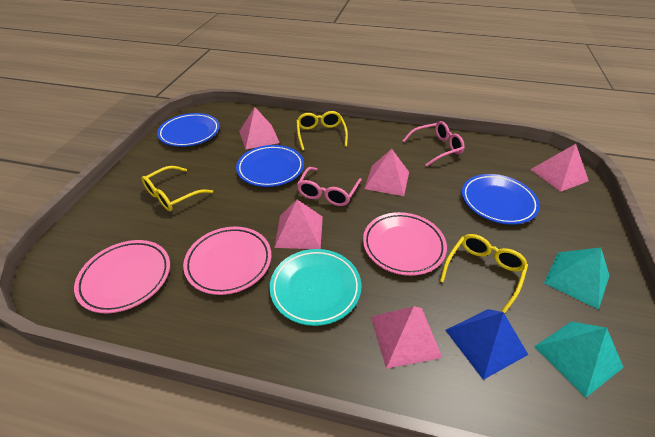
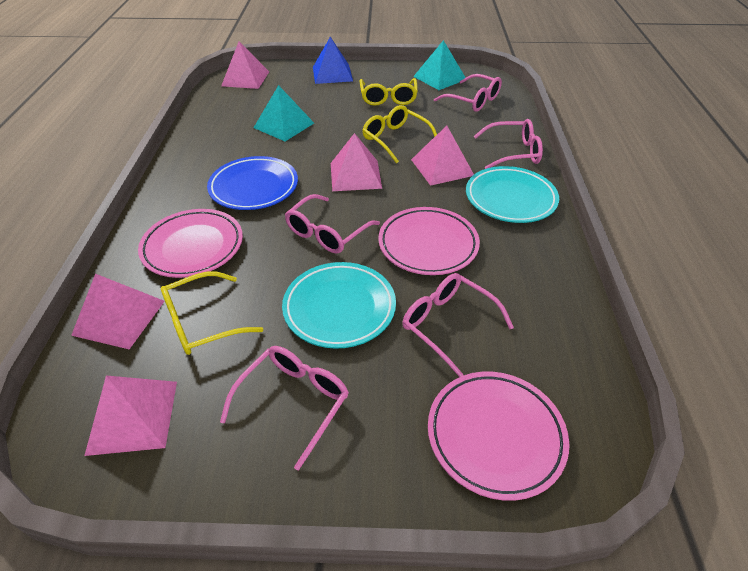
blue plate: 3 -> 1
pink glasses: 2 -> 5
turquoise plate: 1 -> 2

